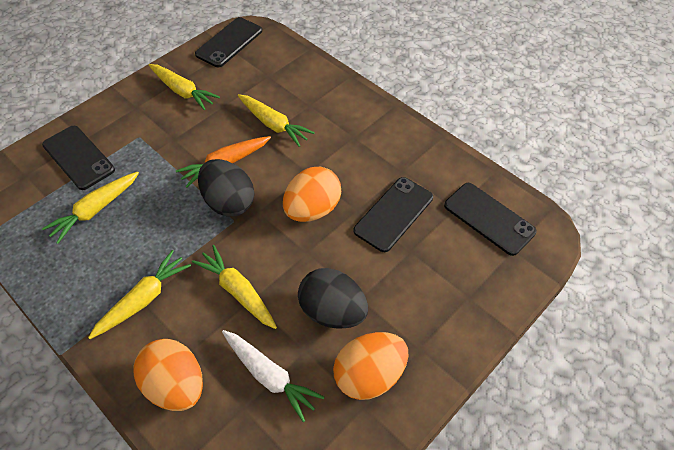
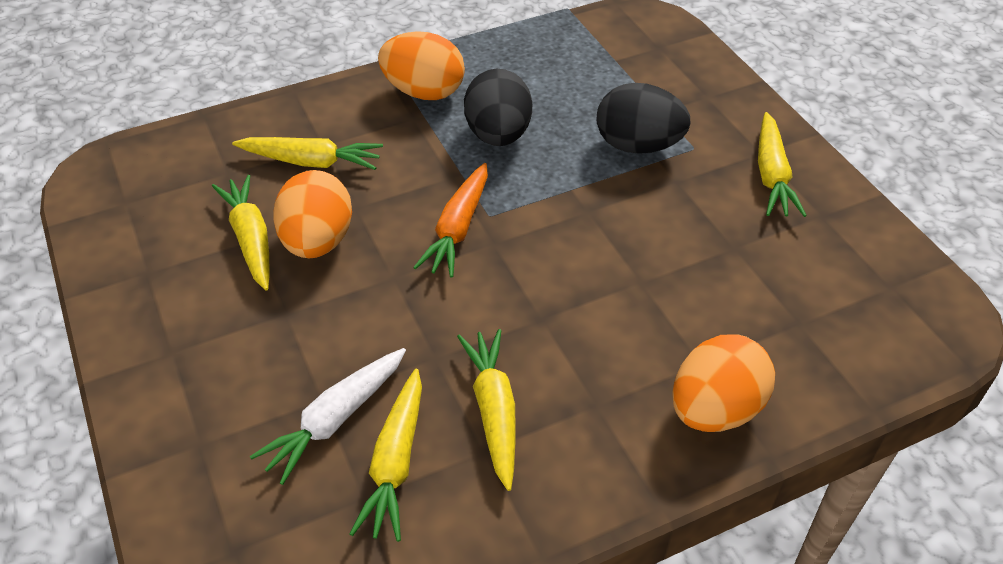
black phone: 4 -> 0

